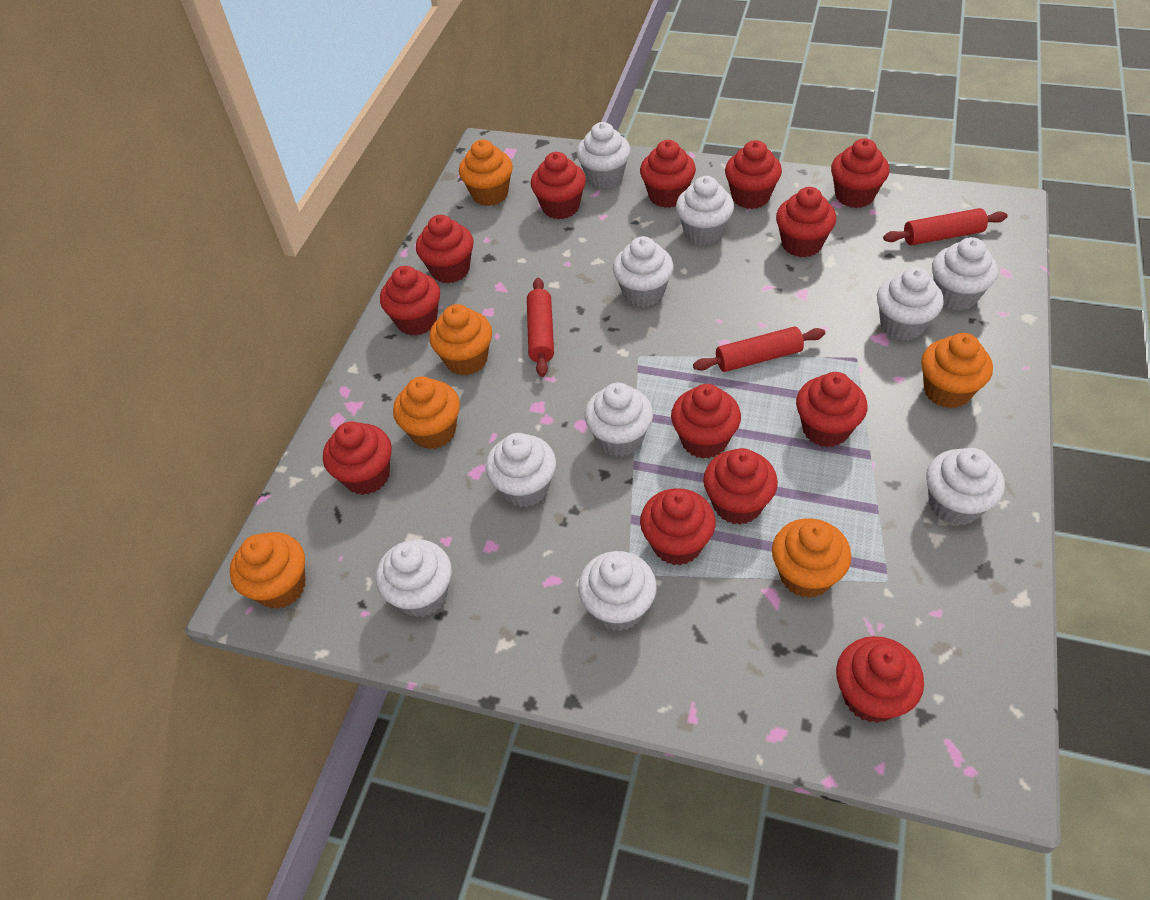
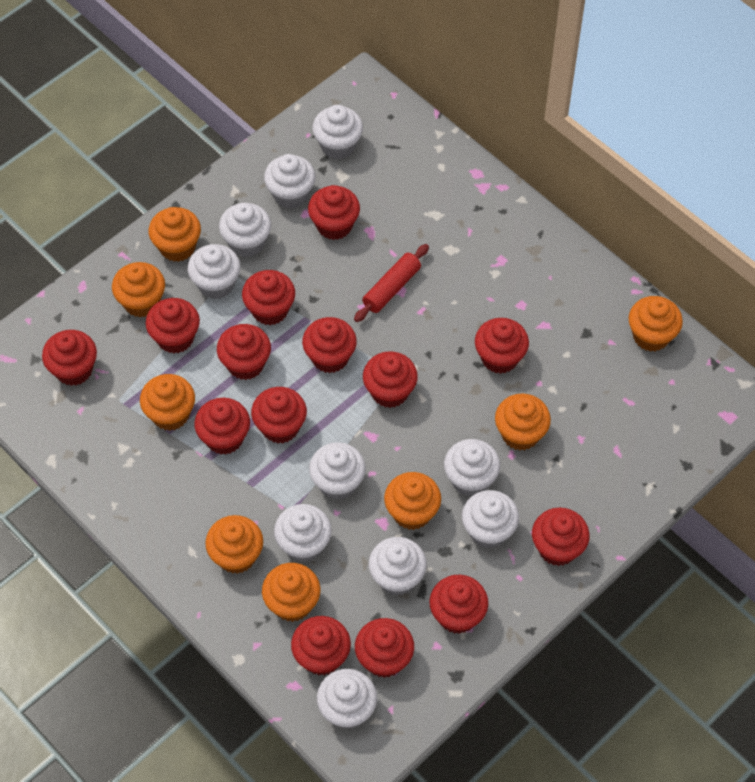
orange cupcake: 6 -> 8
red cupcake: 13 -> 14
red rolling pin: 3 -> 1

